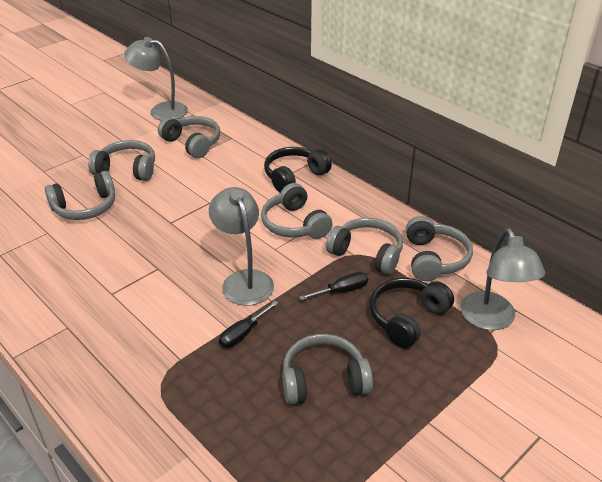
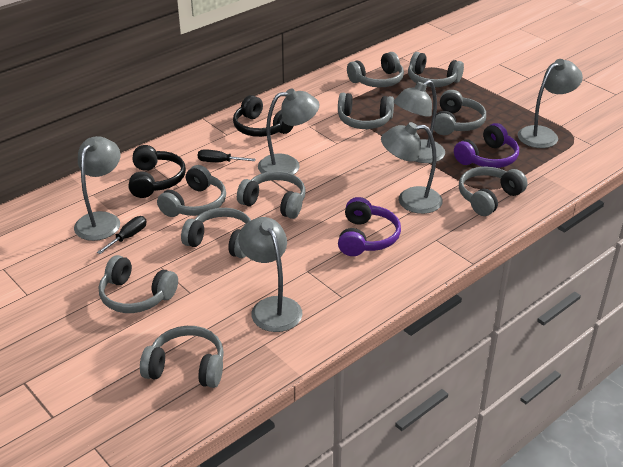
grey headphones: 7 -> 10
grey lamp: 3 -> 6
purple headphones: 0 -> 2

